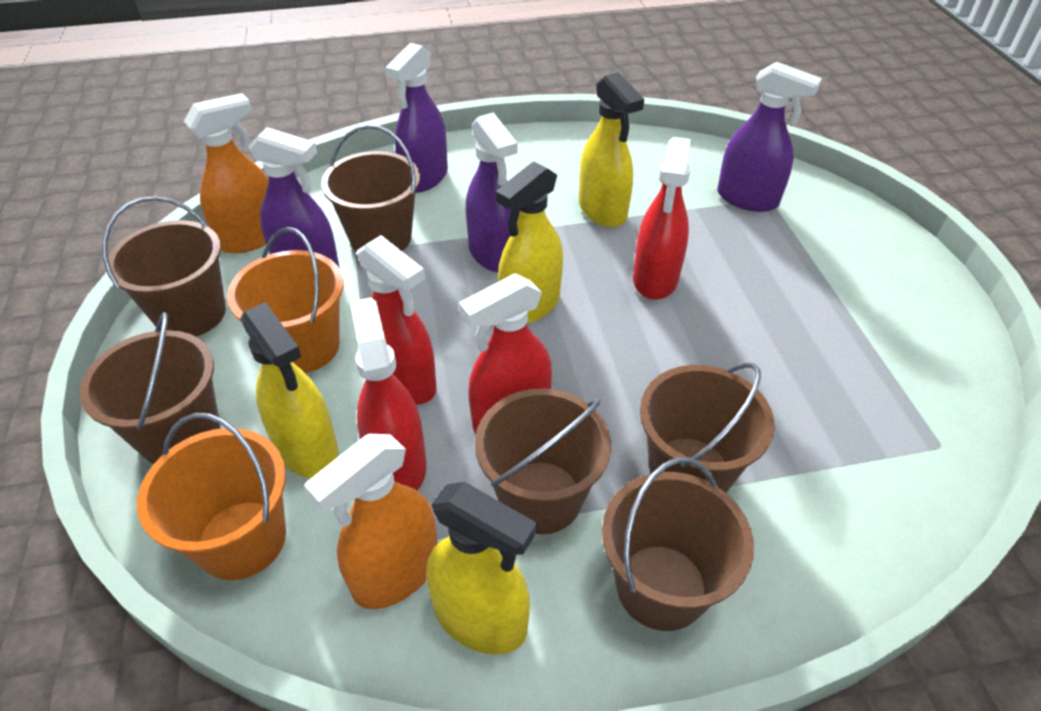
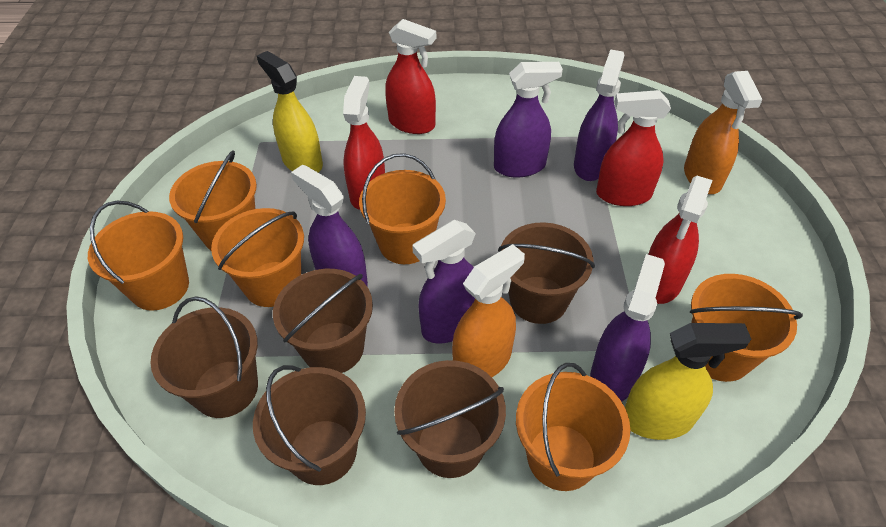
brown bucket: 6 -> 5
orange bucket: 2 -> 6
purple spray bottle: 4 -> 5
yellow spray bottle: 4 -> 2

